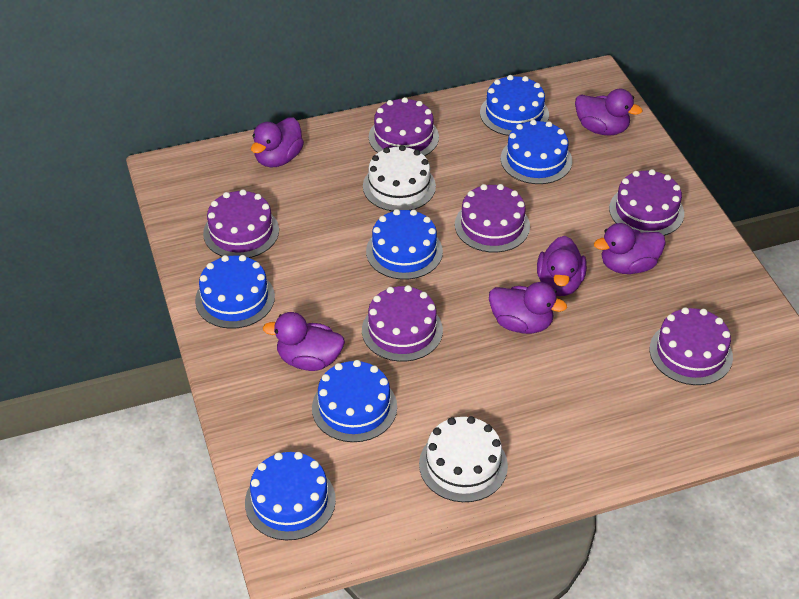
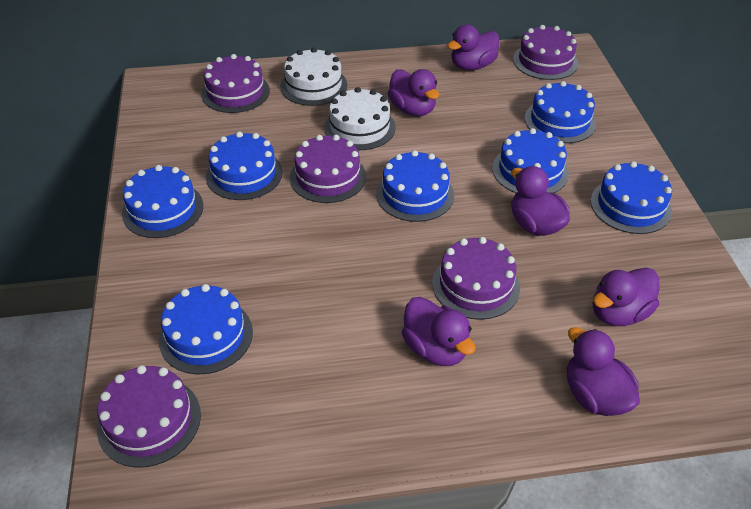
blue cake: 6 -> 7
purple cake: 6 -> 5

